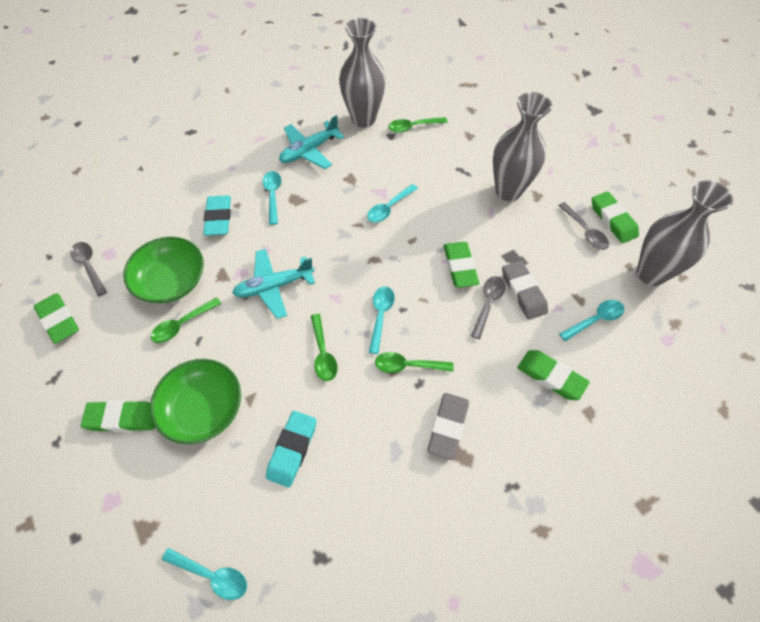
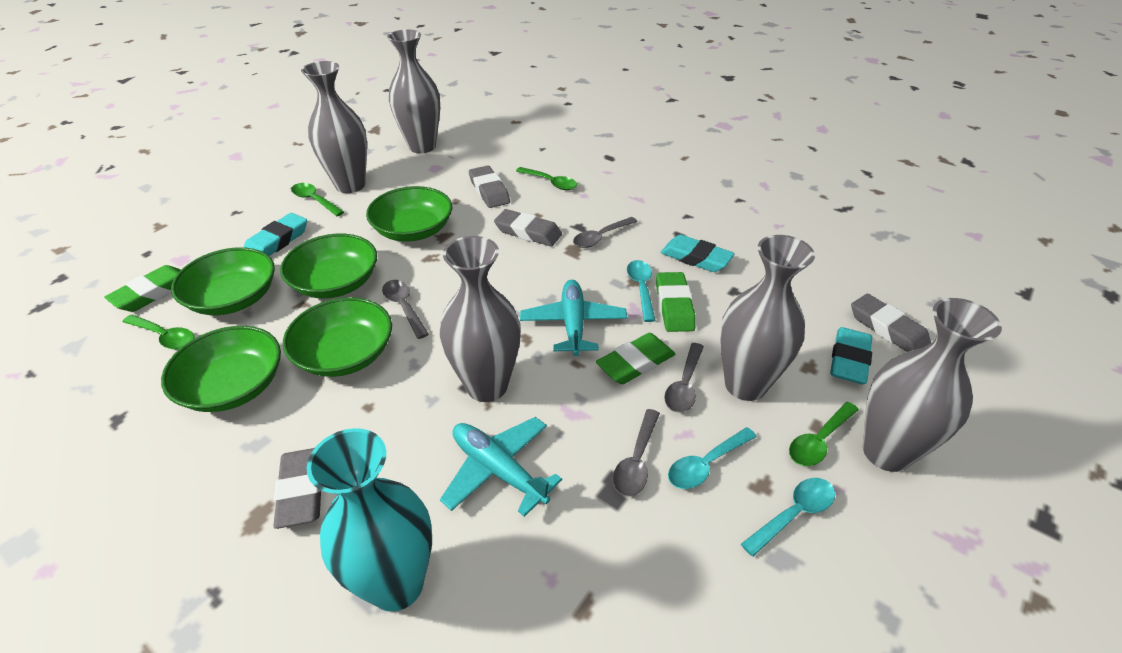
green bowl: 2 -> 5
green eraser: 5 -> 3
grey eraser: 2 -> 4
grey spoon: 3 -> 4
grey vase: 3 -> 5
turquoise eraser: 2 -> 3
turquoise spoon: 5 -> 3
turquoise vase: 0 -> 1

